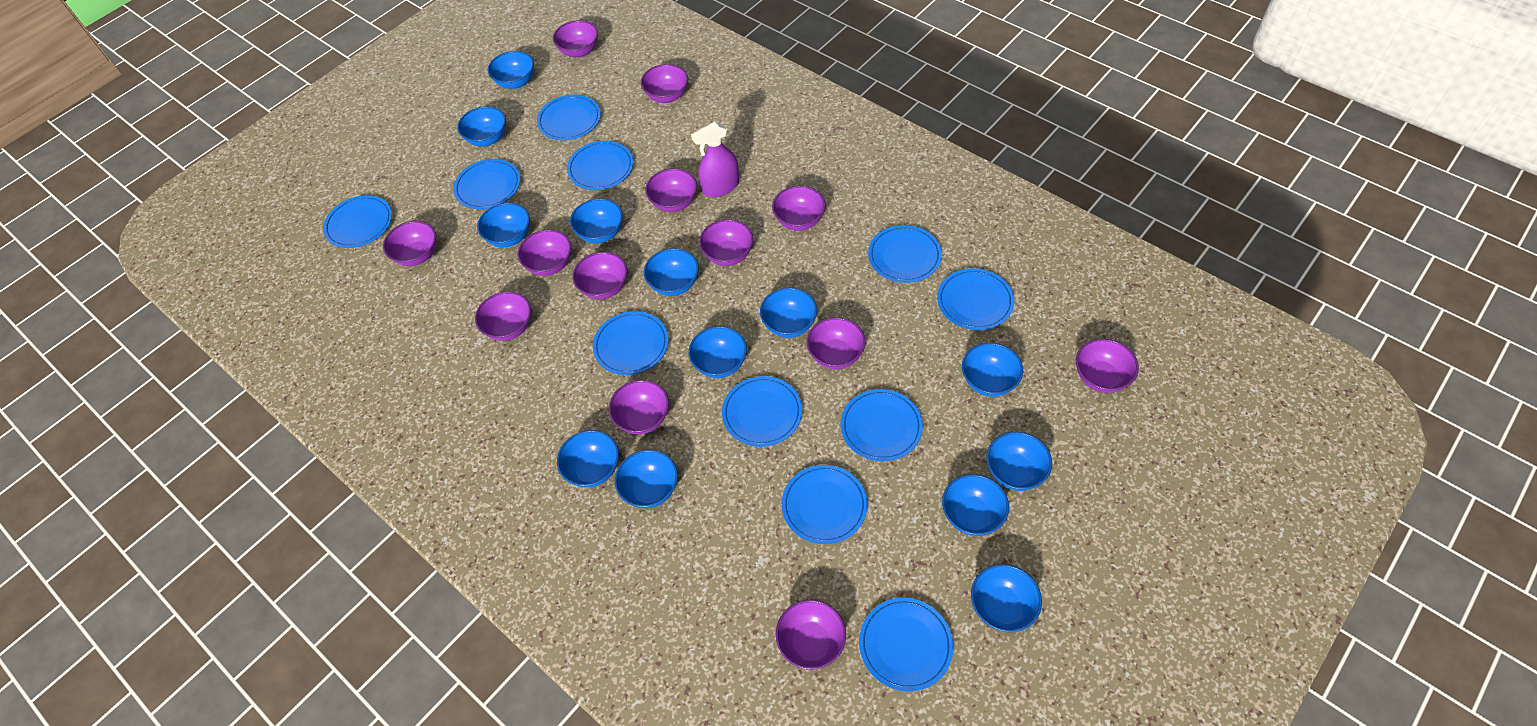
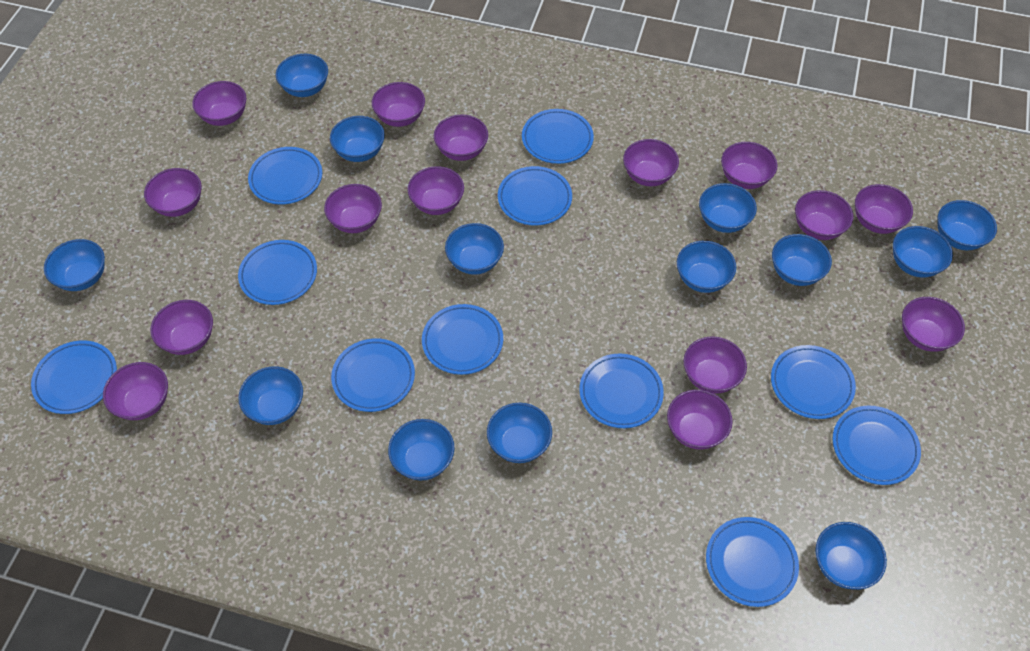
purple bowl: 13 -> 15
purple spray bottle: 1 -> 0

